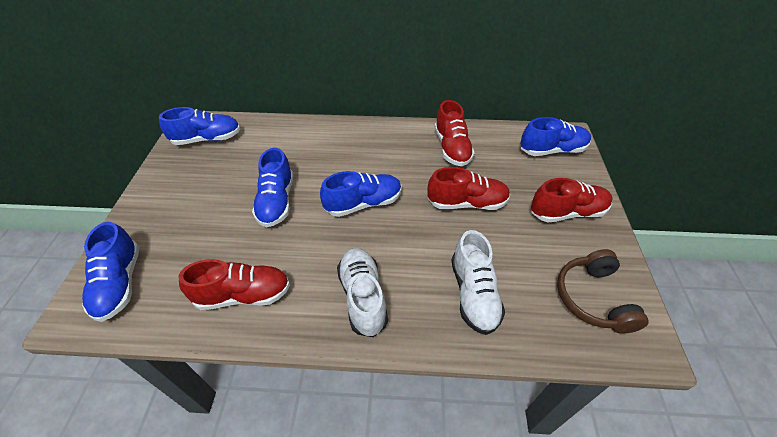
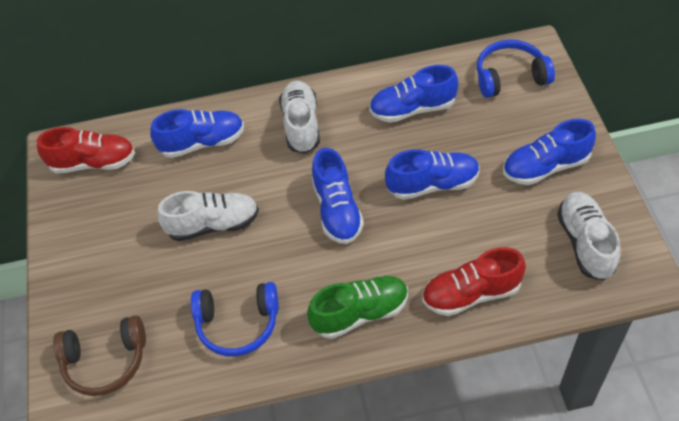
blue headphones: 0 -> 2
green shoe: 0 -> 1
red shoe: 4 -> 2
white shoe: 2 -> 3

